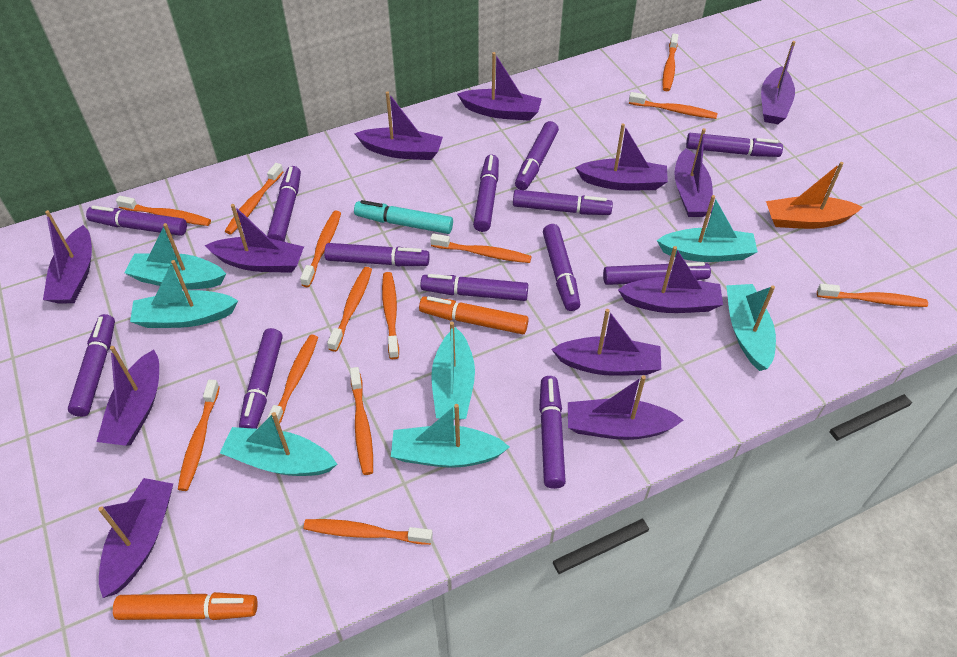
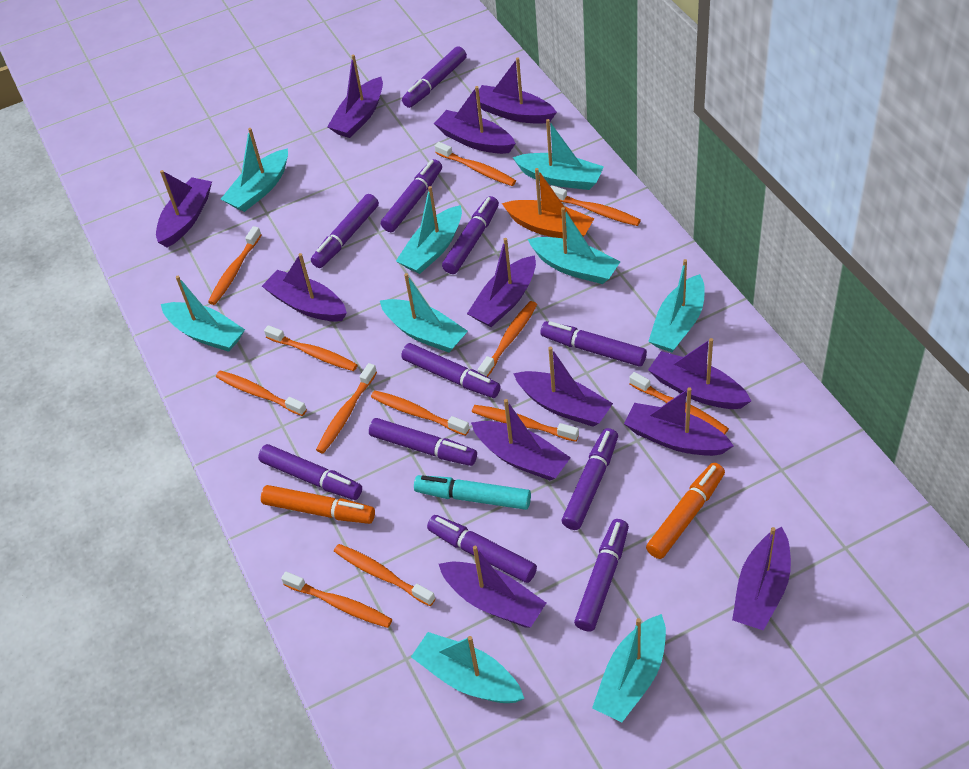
orange toothbrush: 13 -> 12
purple marker: 13 -> 11
turquoise boat: 7 -> 9

